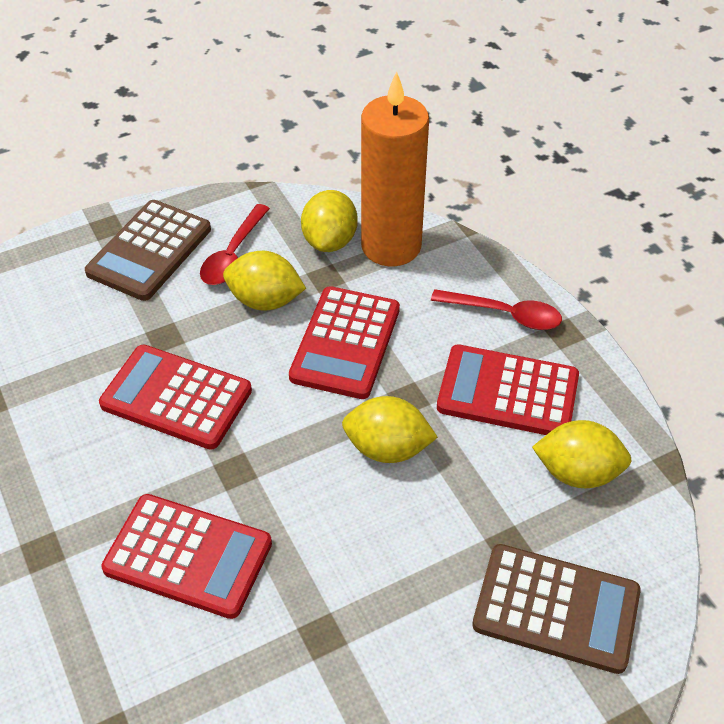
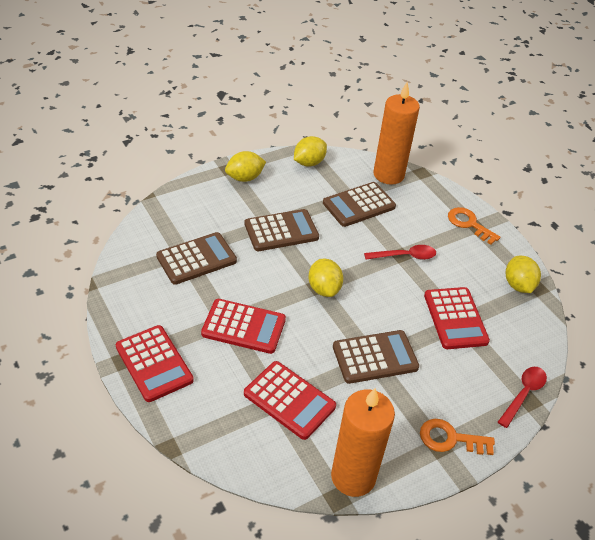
brown calculator: 2 -> 4
orange candle: 1 -> 2
orange key: 0 -> 2

